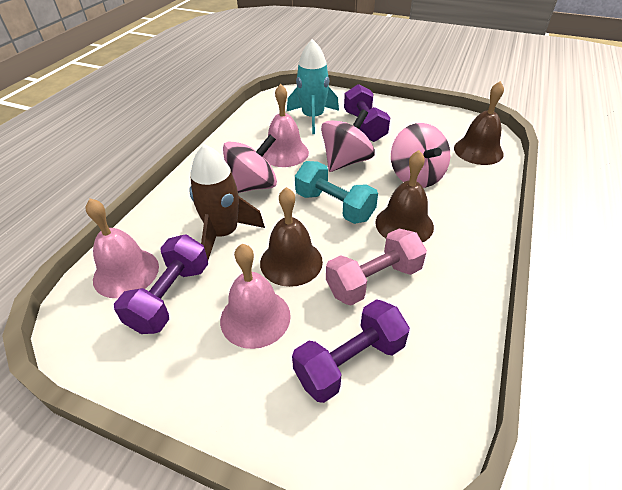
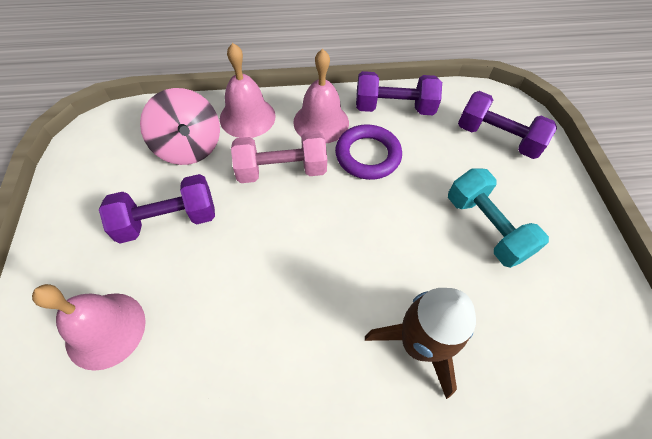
brown bell: 3 -> 0
pink spinning top: 3 -> 1
purple ring: 0 -> 1
turquoise rocket: 1 -> 0

